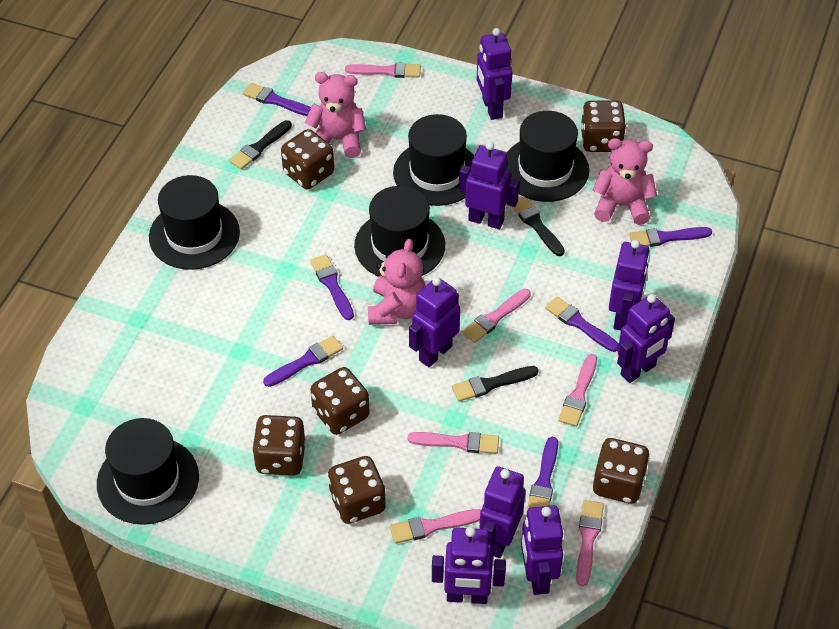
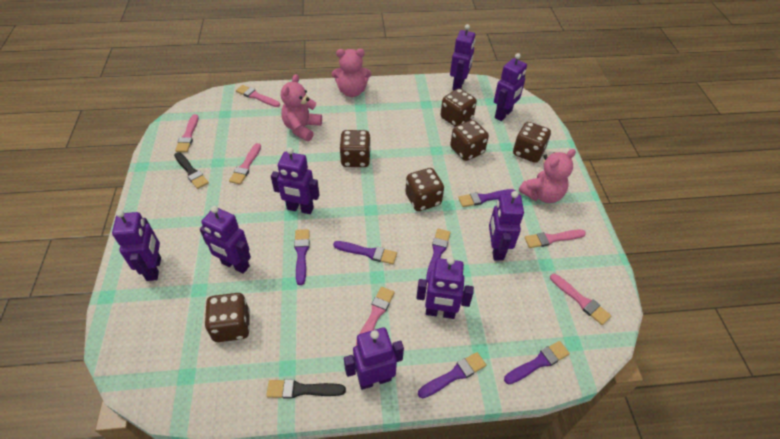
black brush: 3 -> 2
black hat: 5 -> 0

